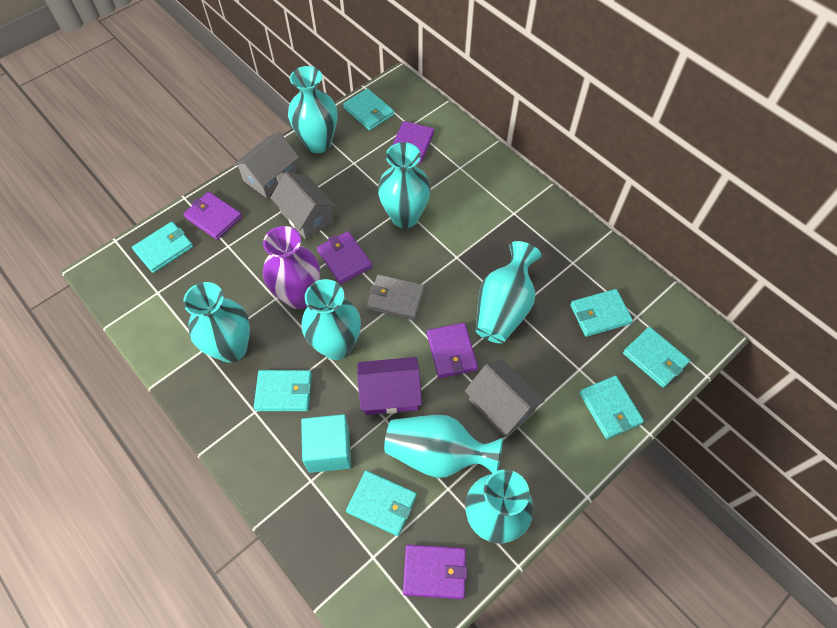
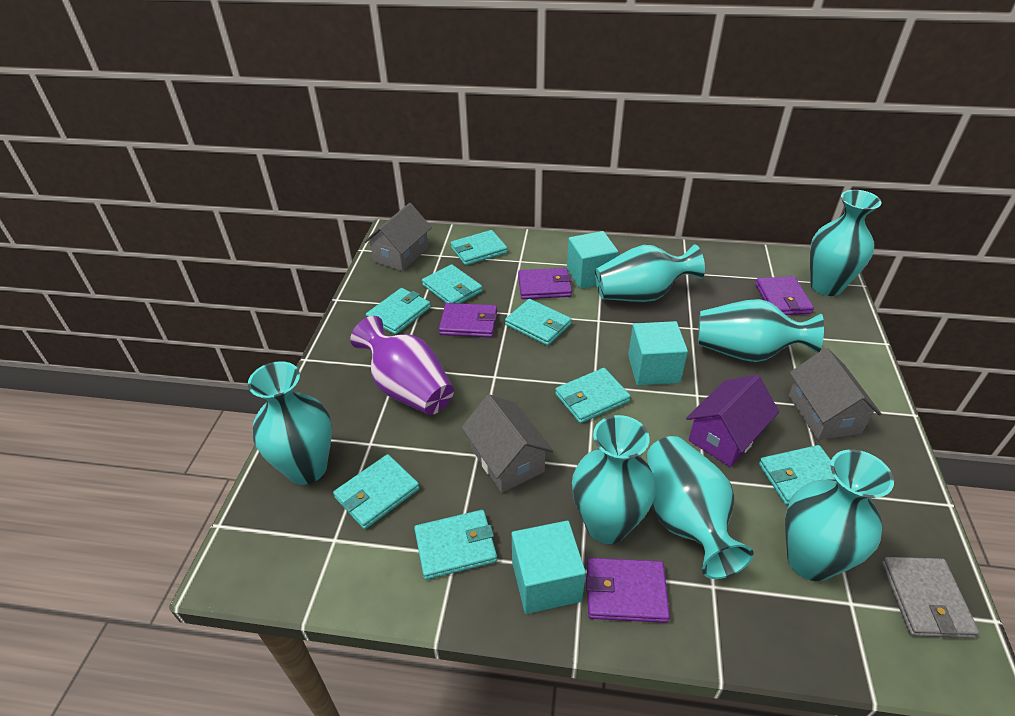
purple wallet: 5 -> 4
turquoise cube: 1 -> 3
turquoise wallet: 7 -> 8

